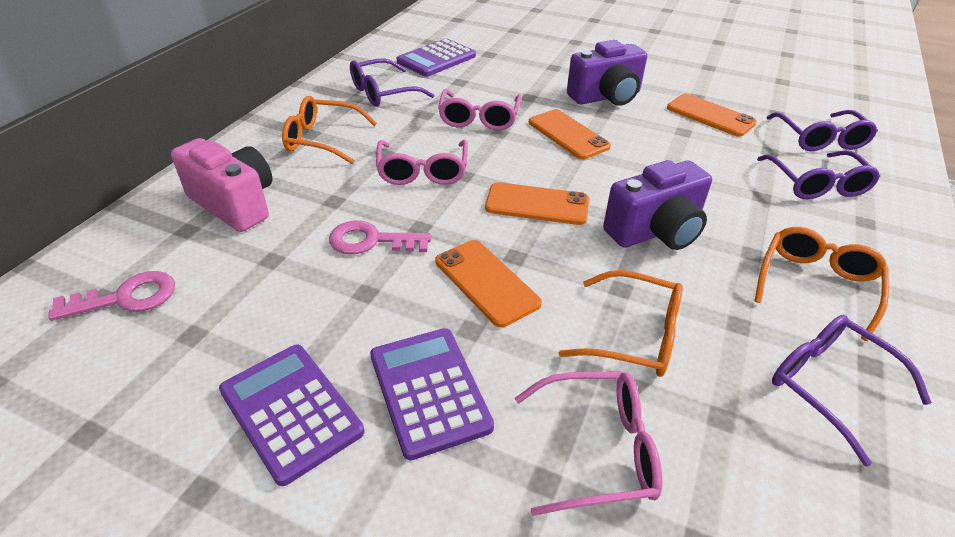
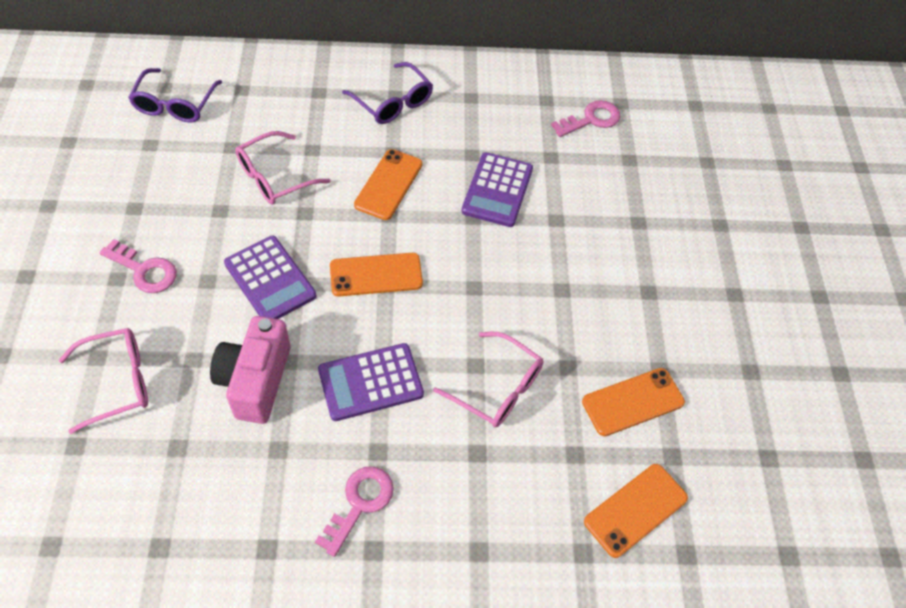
orange glasses: 3 -> 0
pink key: 2 -> 3
purple camera: 2 -> 0
purple glasses: 4 -> 2

